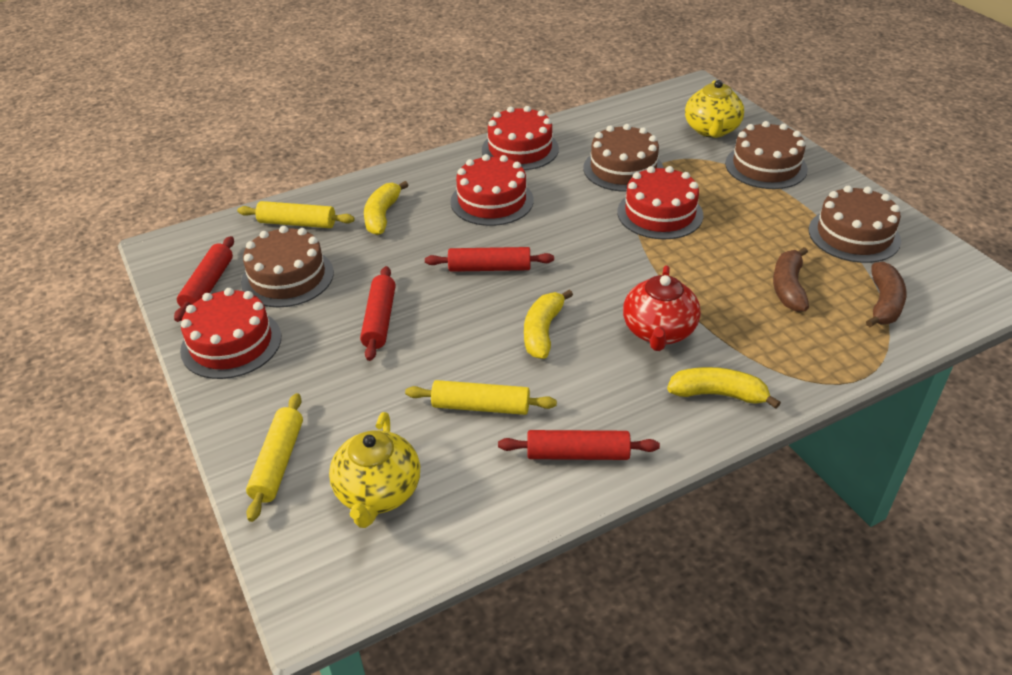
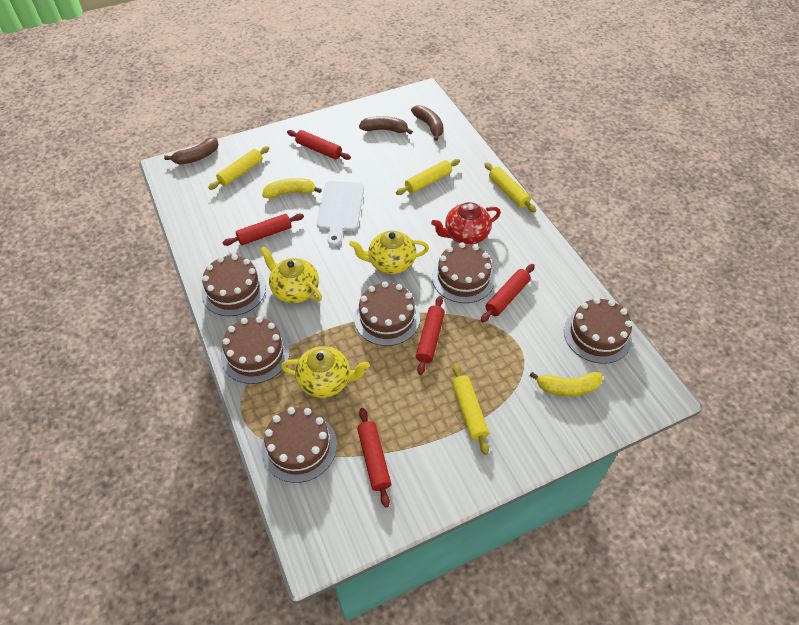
brown banana: 2 -> 3
brown cake: 4 -> 6
red cake: 4 -> 0
red rolling pin: 4 -> 5
white cutting board: 0 -> 1
yellow banana: 3 -> 2
yellow rolling pin: 3 -> 4
yellow teapot: 2 -> 3

